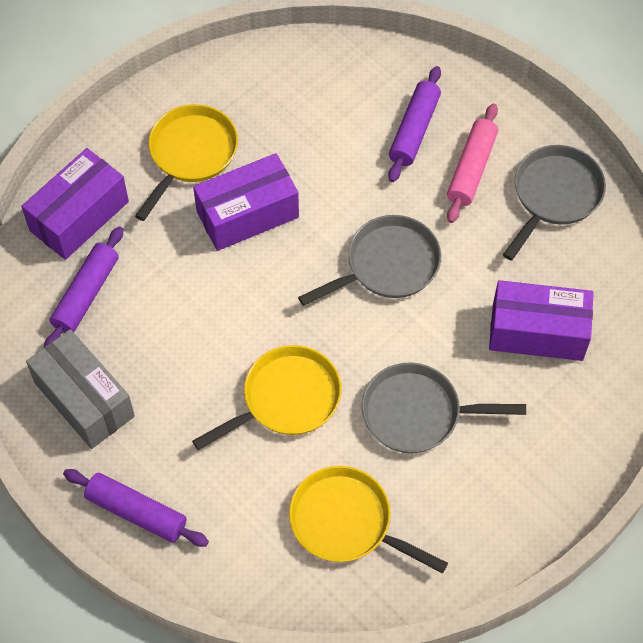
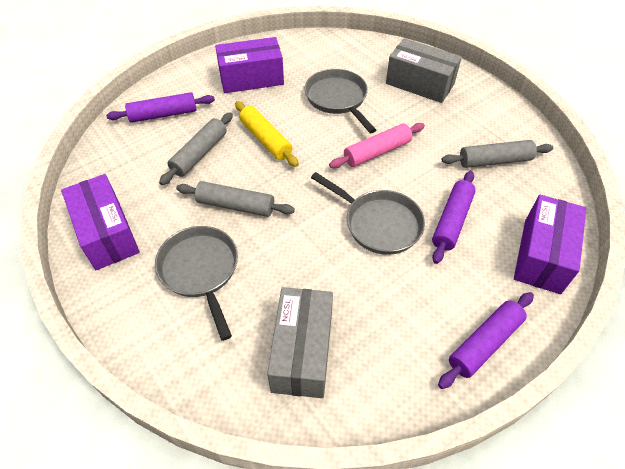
grey box: 1 -> 2
grey rolling pin: 0 -> 3
yellow pan: 3 -> 0
yellow rolling pin: 0 -> 1

